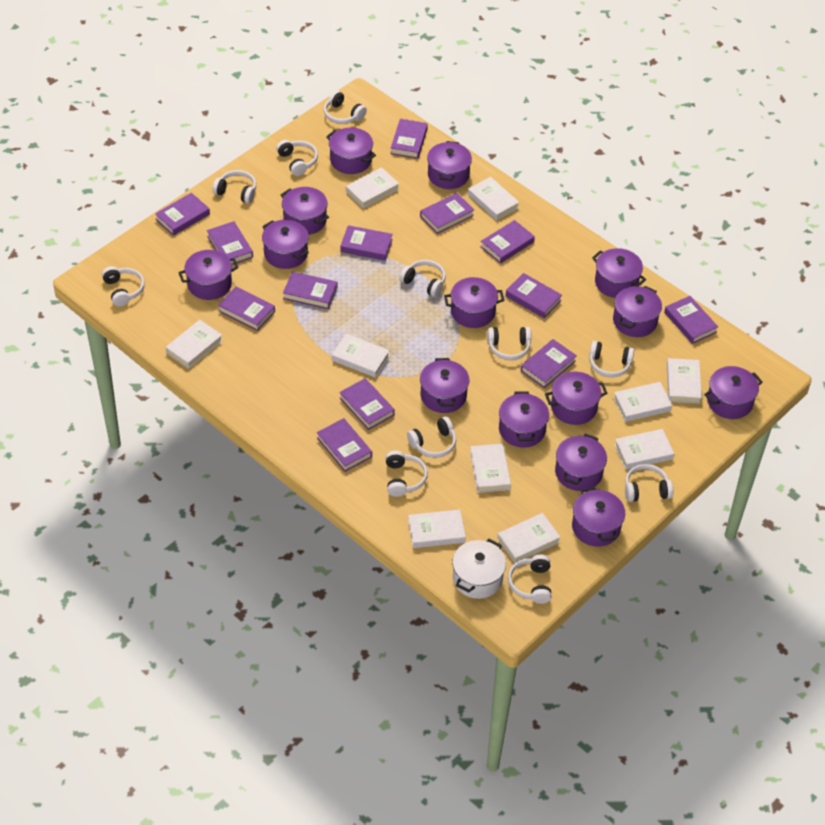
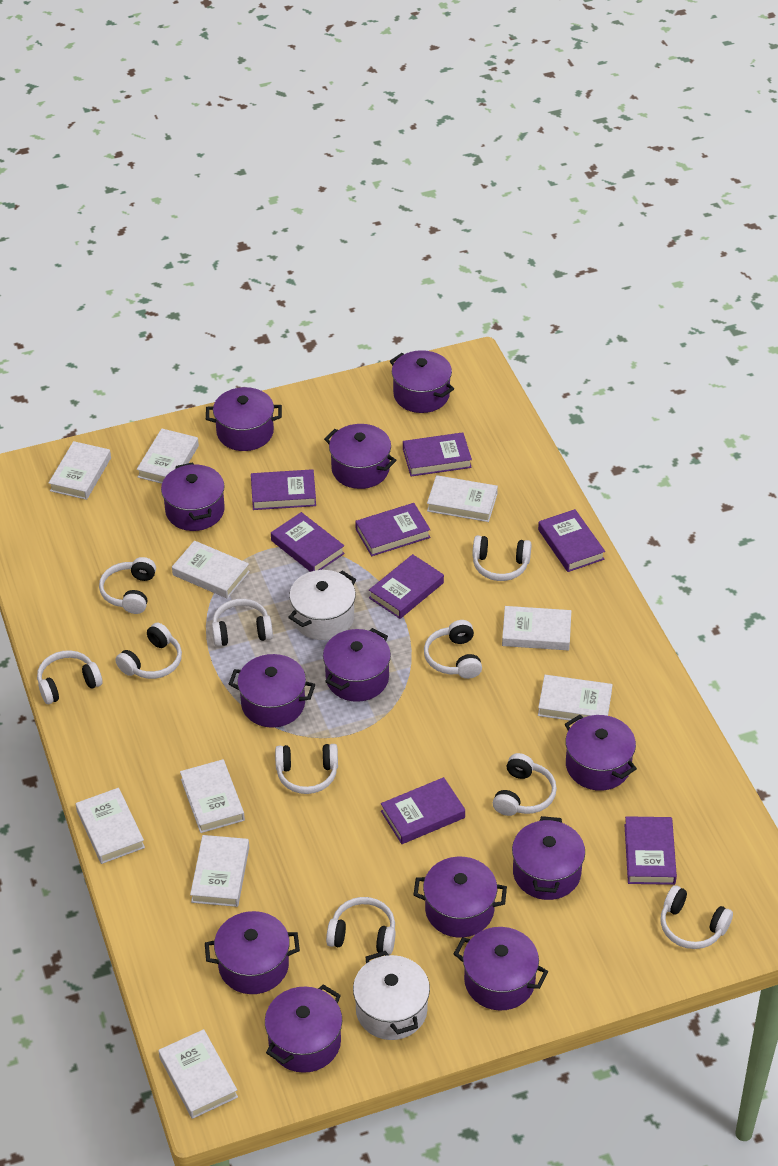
purple book: 13 -> 8
purple pot: 14 -> 12
white headphones: 11 -> 10
white pot: 1 -> 2

